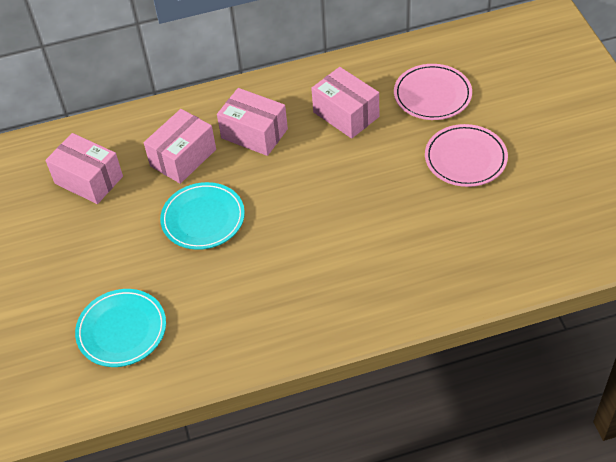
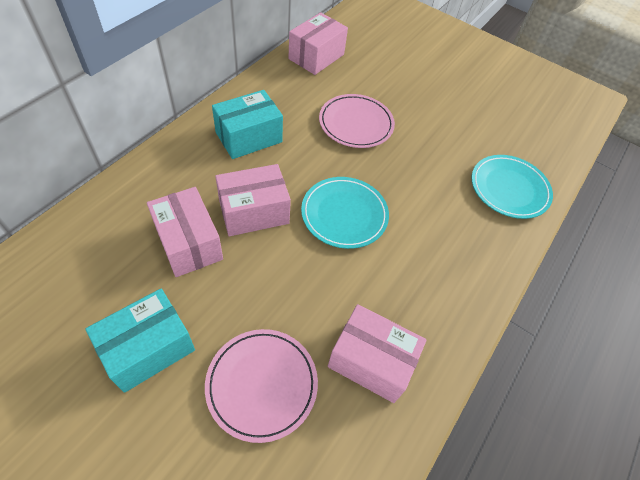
turquoise box: 0 -> 2

